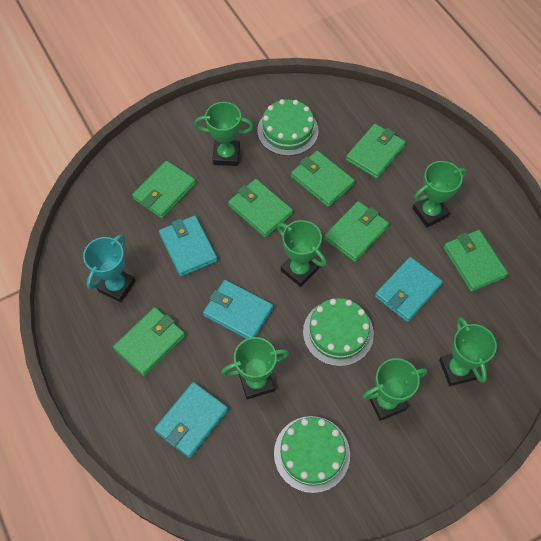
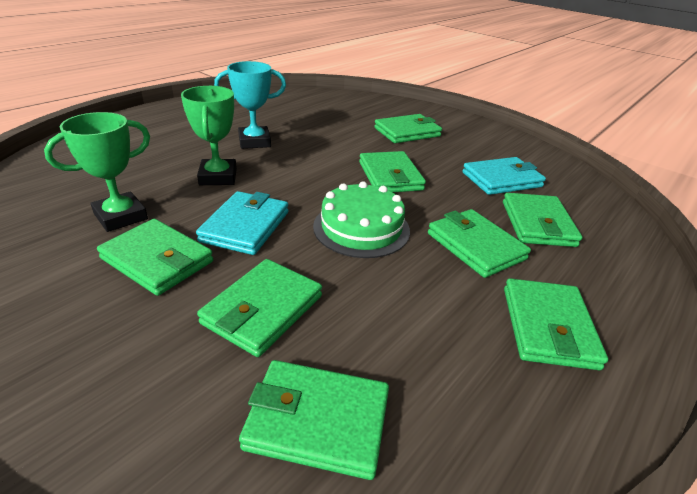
green cake: 3 -> 1
green trophy: 6 -> 2
green wallet: 7 -> 8
turquoise wallet: 4 -> 2

